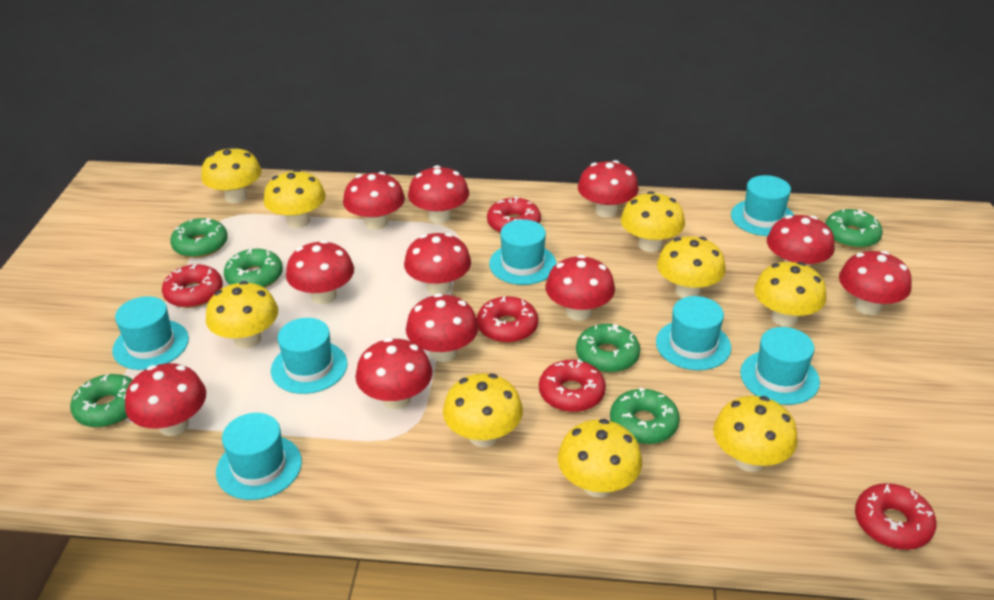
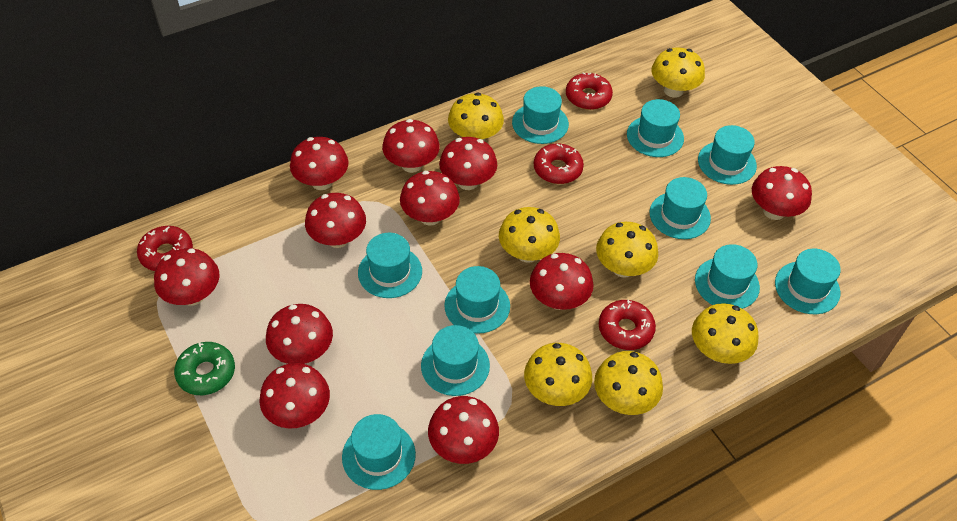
green donut: 6 -> 1
red donut: 5 -> 4
turquoise hat: 7 -> 10
yellow mushroom: 9 -> 7

